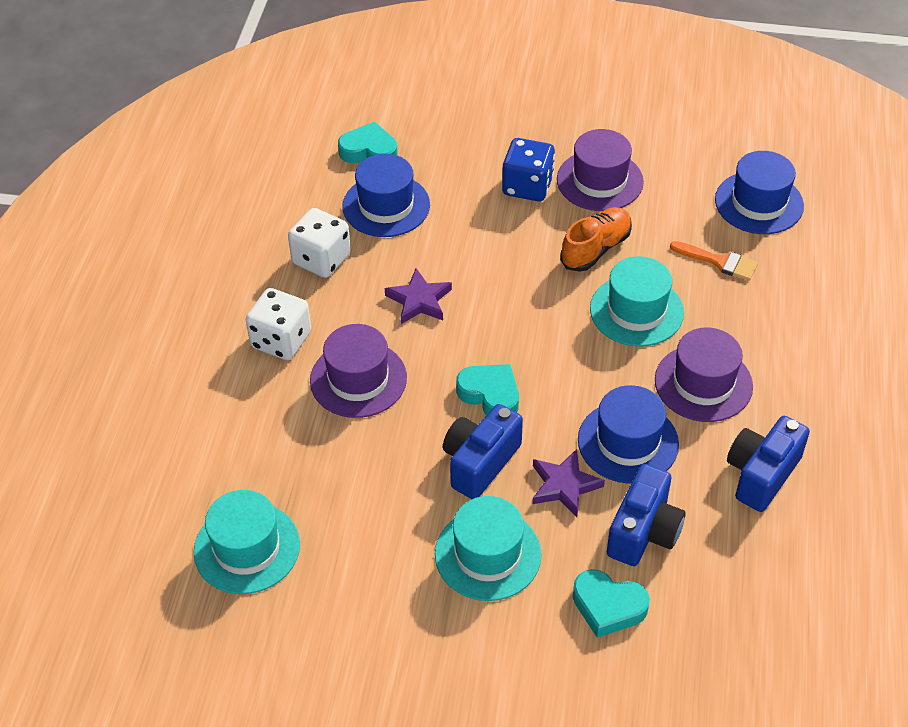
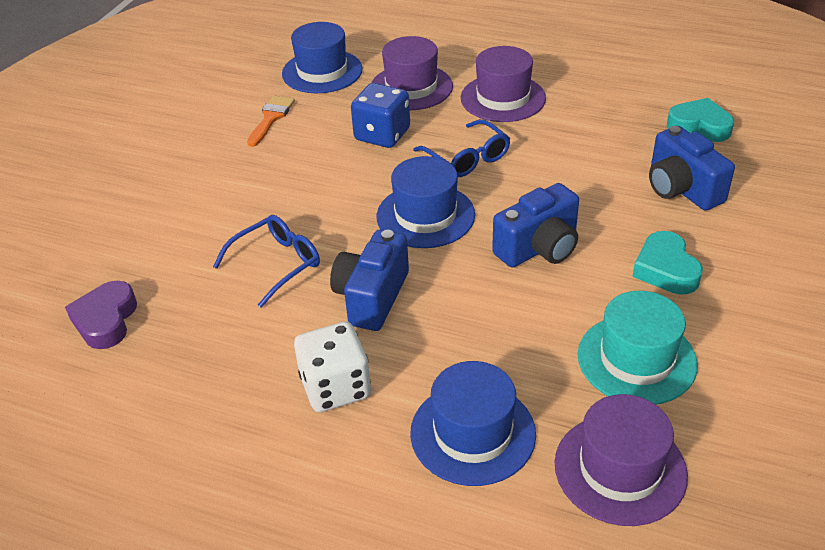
blue glasses: 0 -> 2
orange shoe: 1 -> 0
purple heart: 0 -> 1
purple star: 2 -> 0
turquoise hat: 3 -> 1
turquoise heart: 3 -> 2
white dice: 2 -> 1

